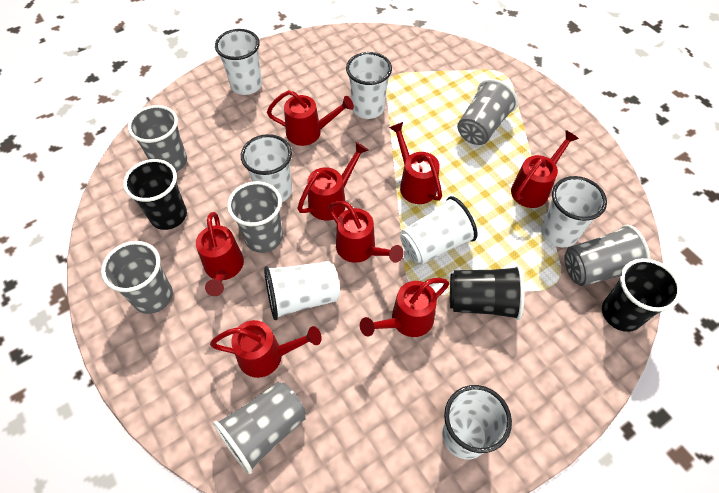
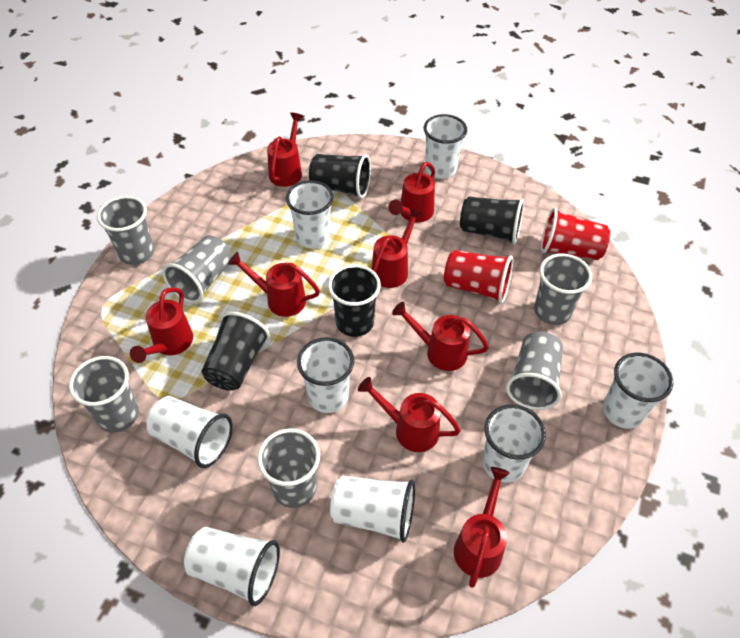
black cup: 3 -> 4
red cup: 0 -> 2
white cup: 7 -> 8

